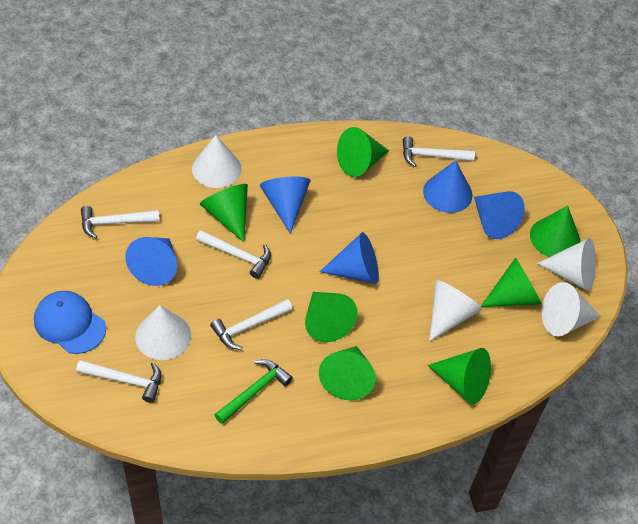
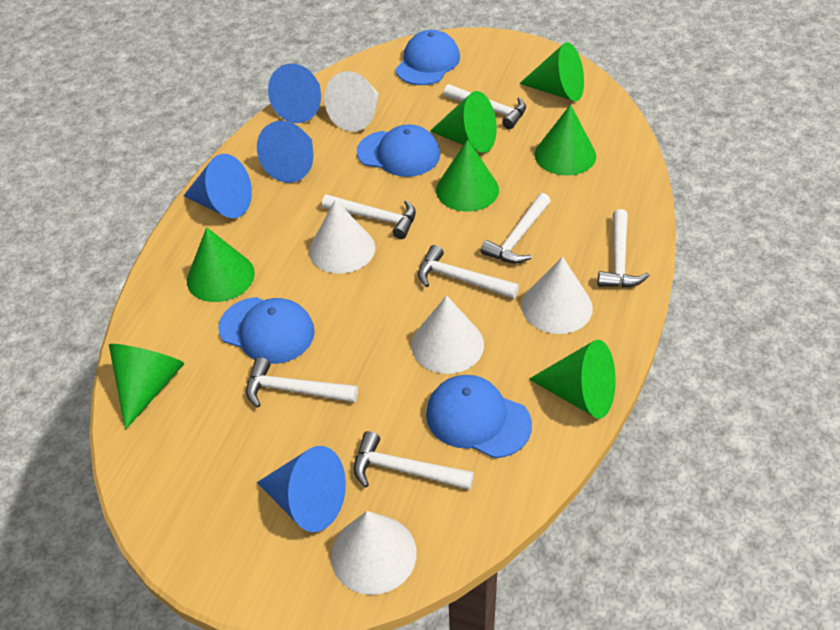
blue cap: 1 -> 4
blue cone: 5 -> 4
green hammer: 1 -> 0
white hammer: 5 -> 7

